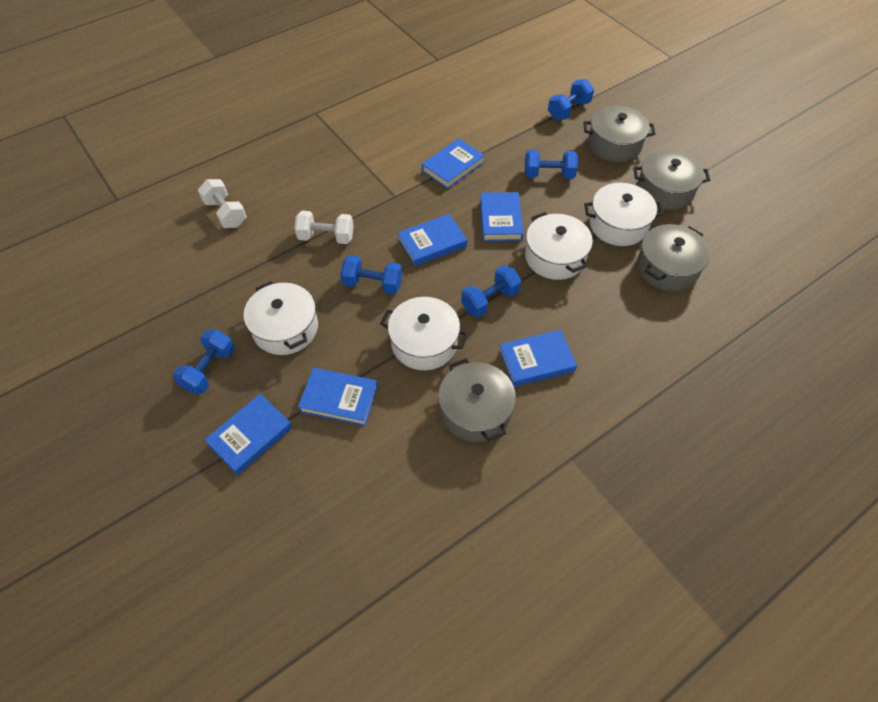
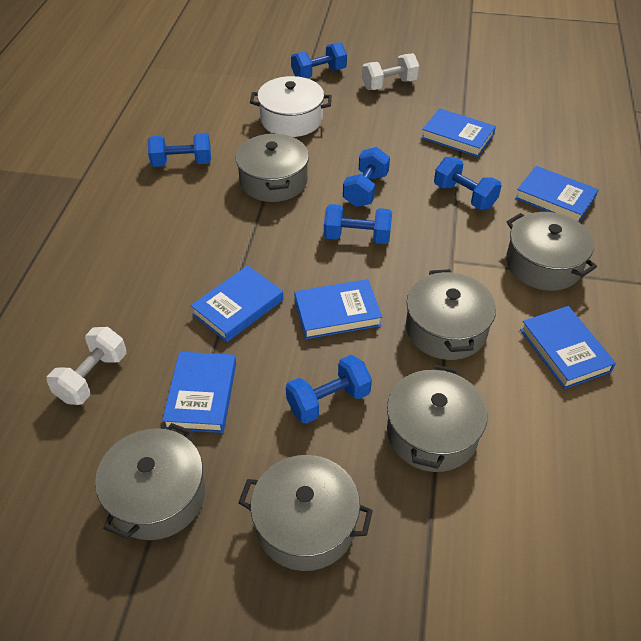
blue dumbbell: 5 -> 6
grey pot: 4 -> 6
white pot: 4 -> 1

